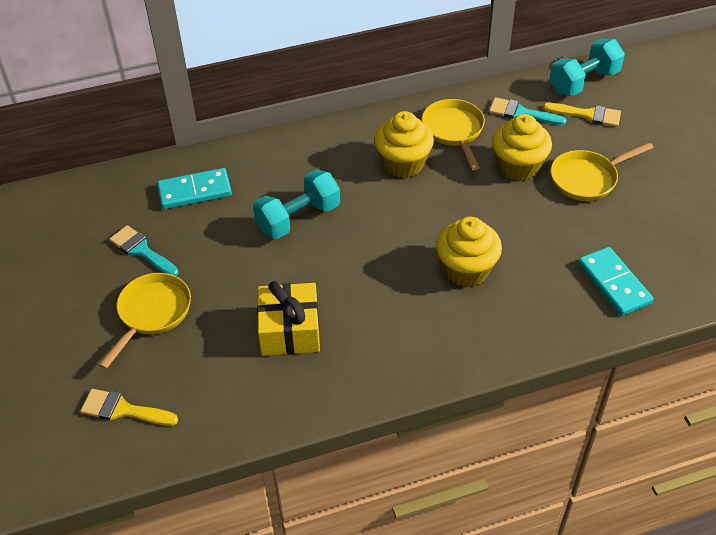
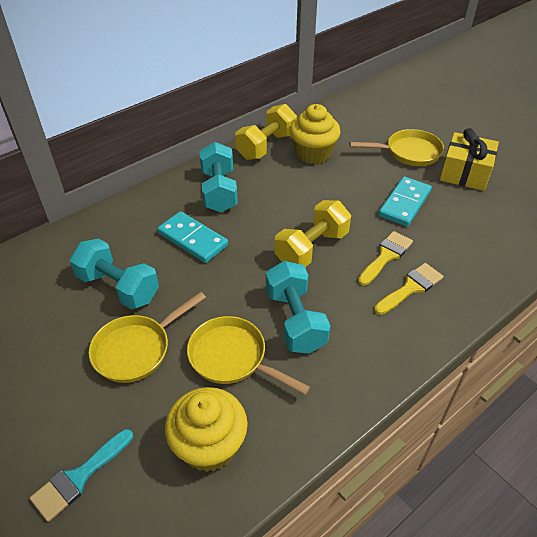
turquoise brush: 2 -> 1
turquoise dumbbell: 2 -> 3
yellow cupcake: 3 -> 2
yellow dumbbell: 0 -> 2

